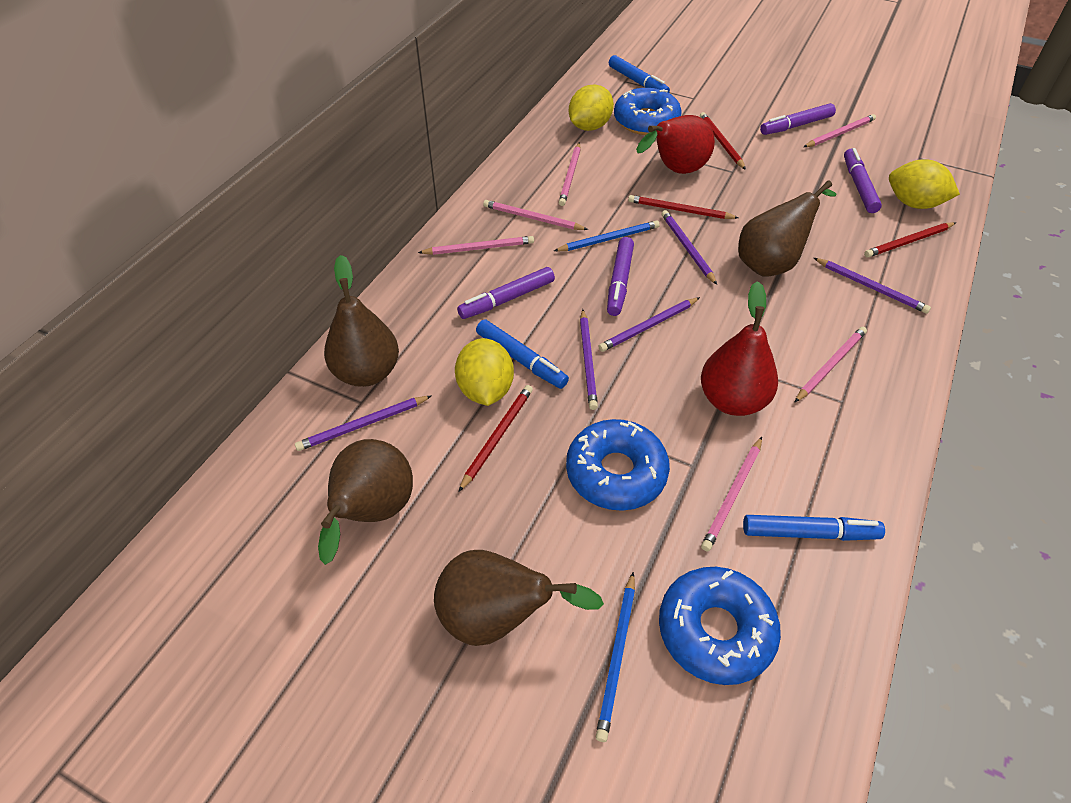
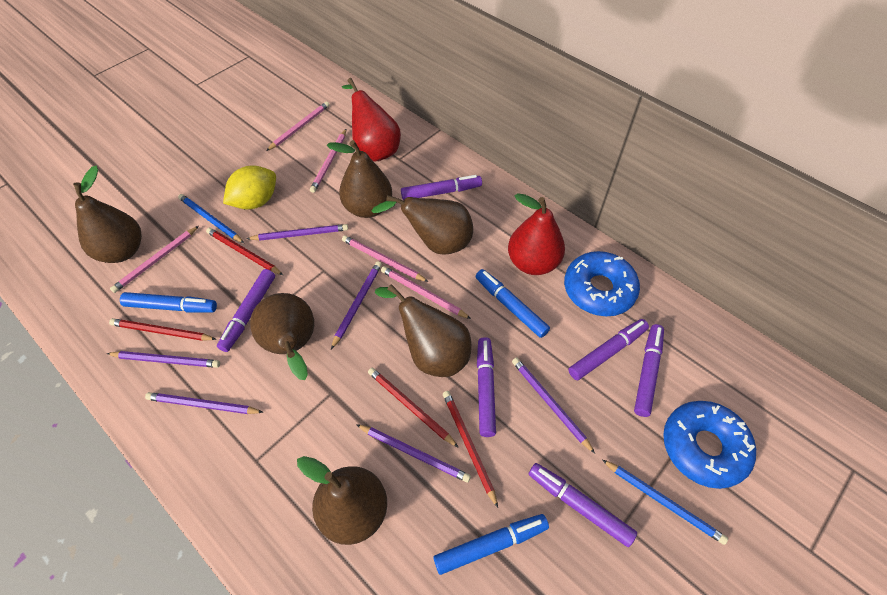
blue donut: 3 -> 2
brown pear: 4 -> 6
pink pencil: 6 -> 5
purple marker: 4 -> 6
purple pencil: 5 -> 6
yellow lemon: 3 -> 1

